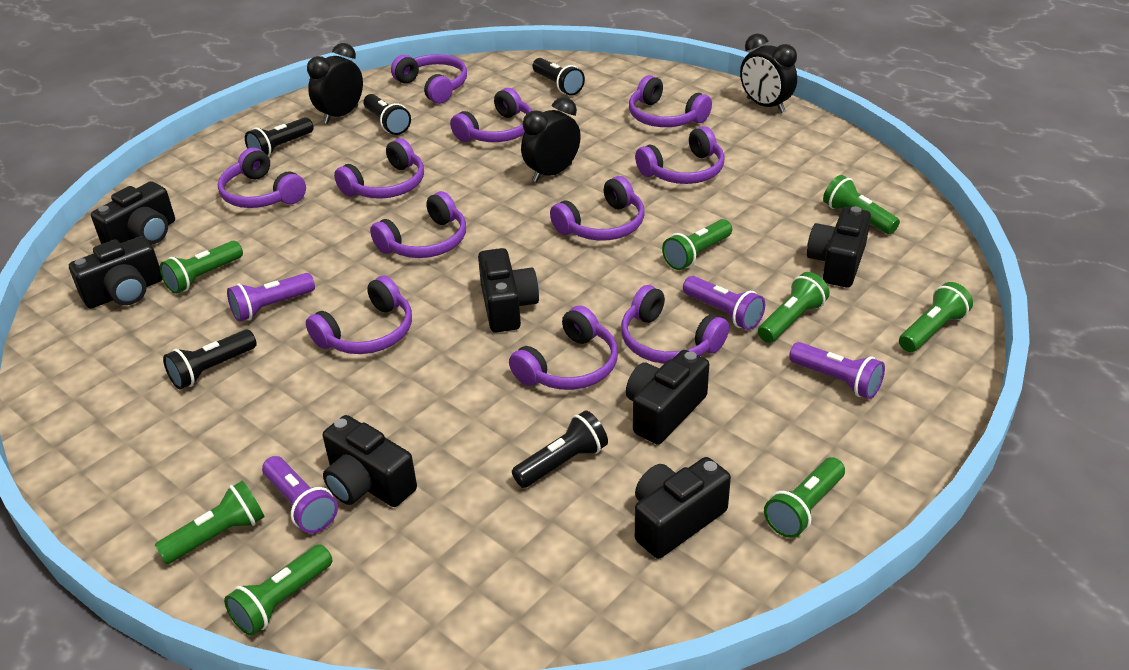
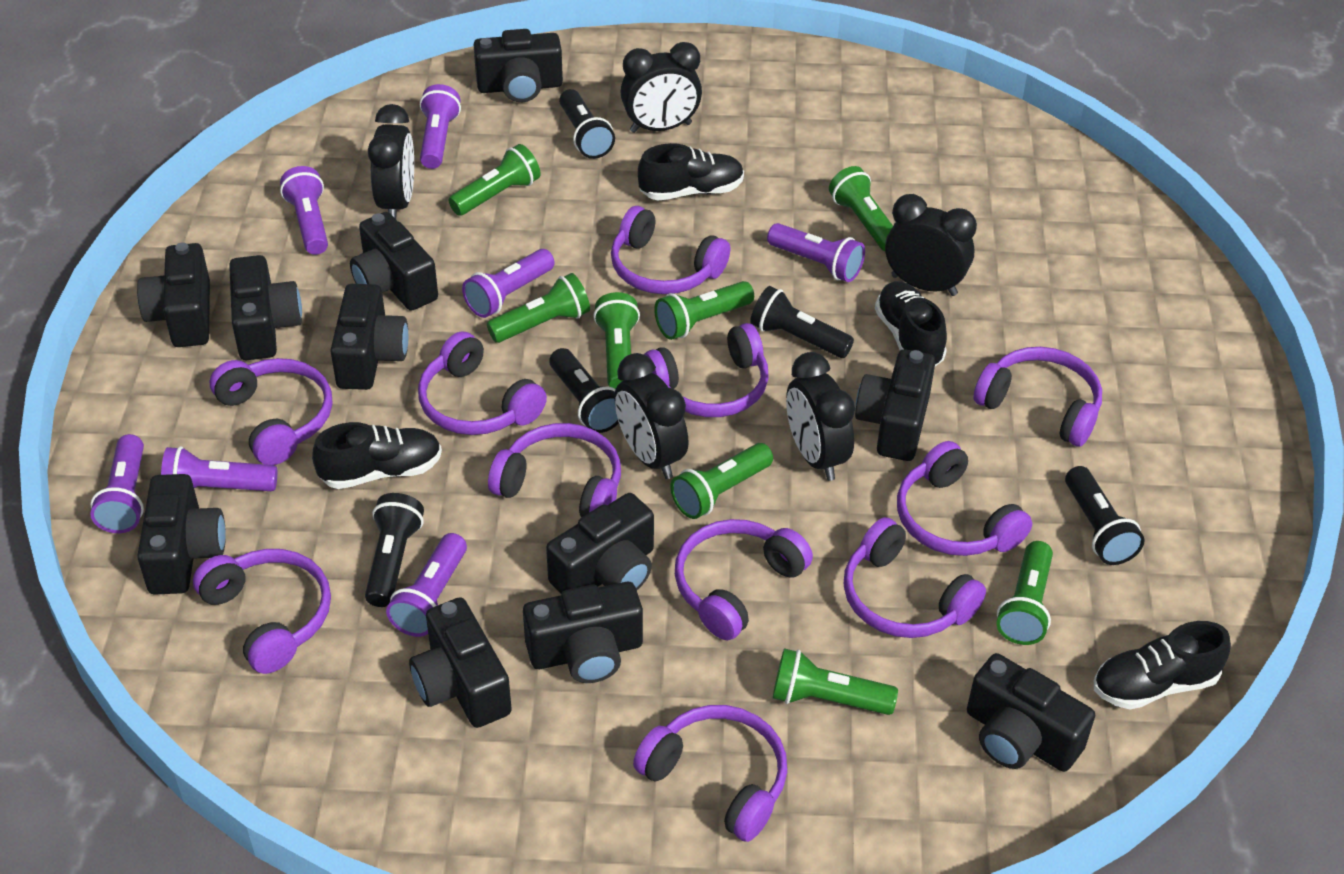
black camera: 7 -> 11
black clock: 3 -> 5
black shoe: 0 -> 4
purple flashlight: 4 -> 7

